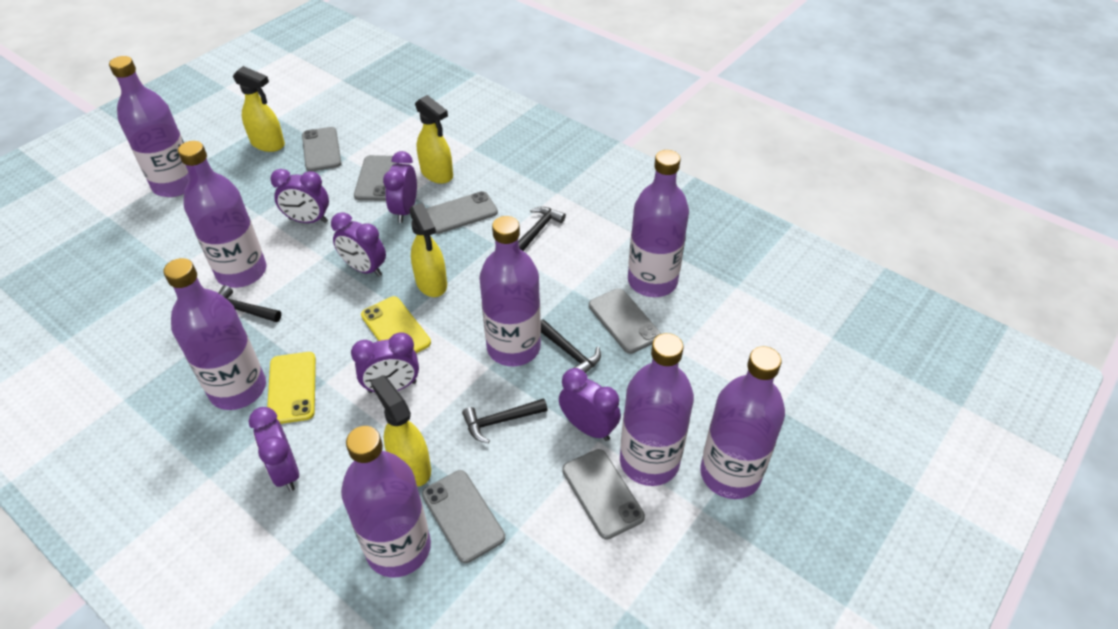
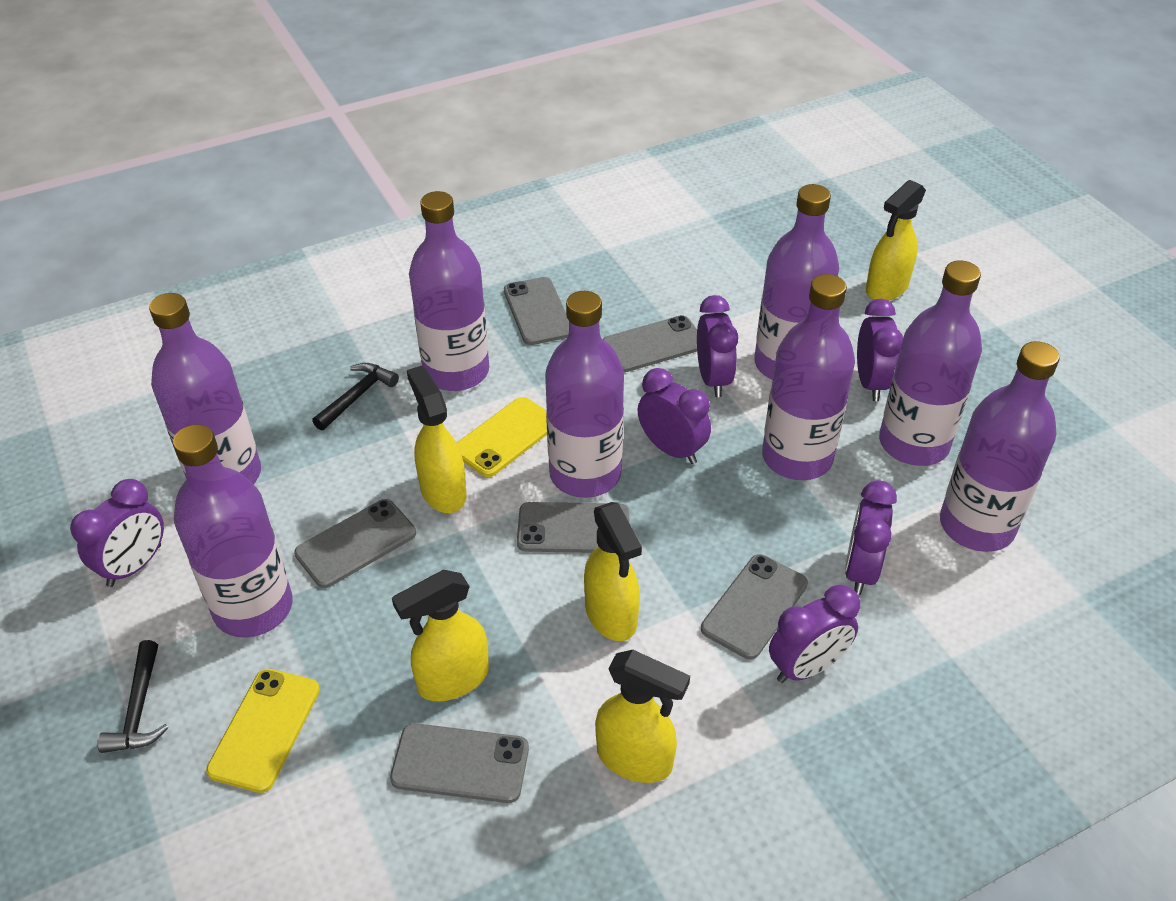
black hammer: 4 -> 2
yellow spray bottle: 4 -> 5

